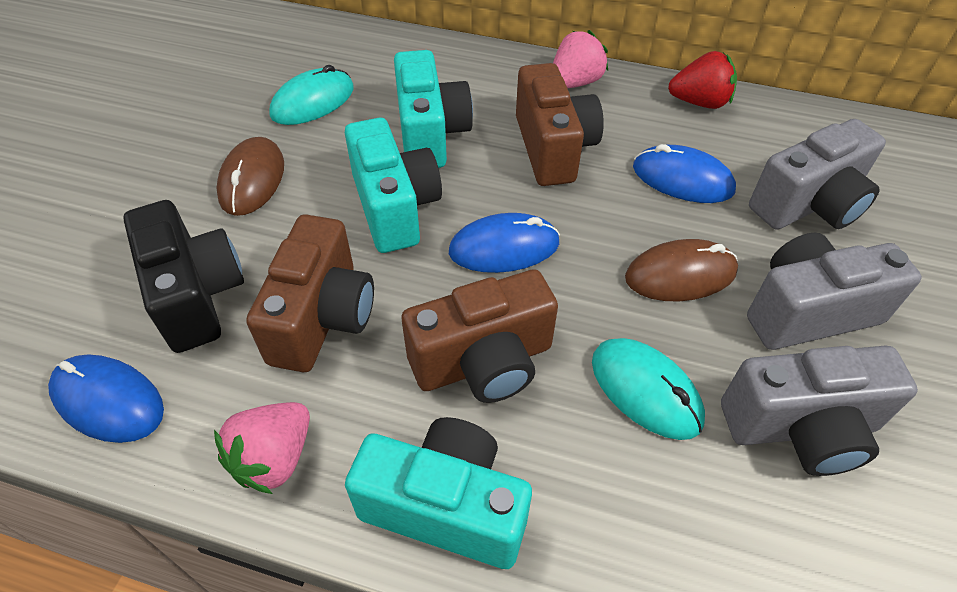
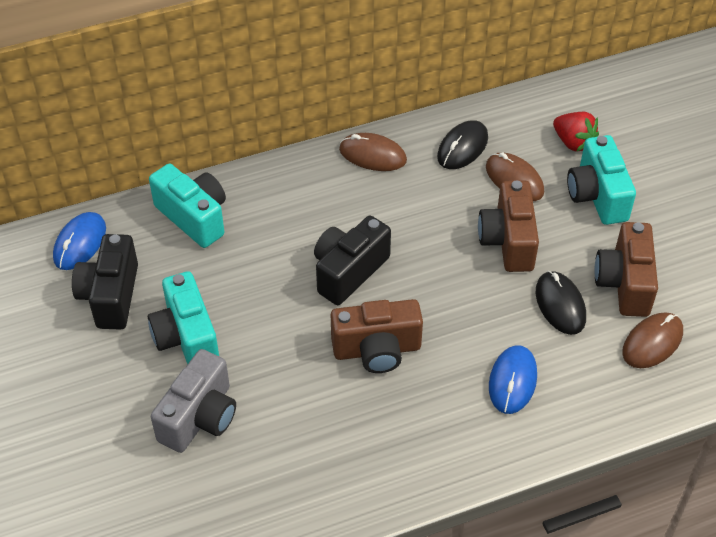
black camera: 1 -> 2
black mouse: 0 -> 2
blue mouse: 3 -> 2
brown mouse: 2 -> 3
grey camera: 3 -> 1
pink strawberry: 2 -> 0
turquoise mouse: 2 -> 0

